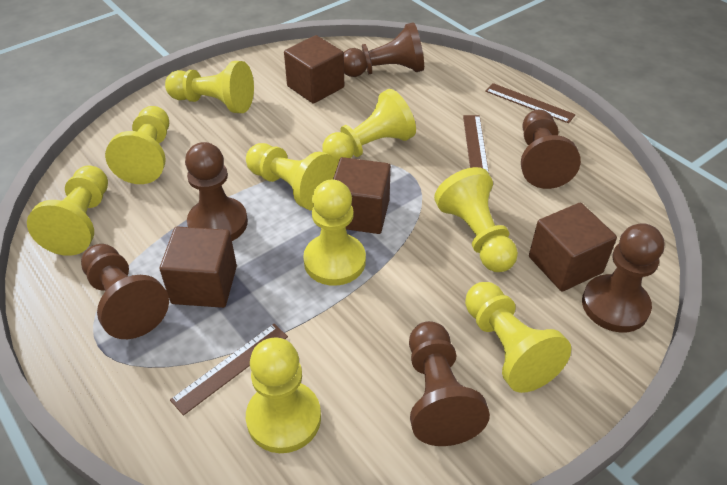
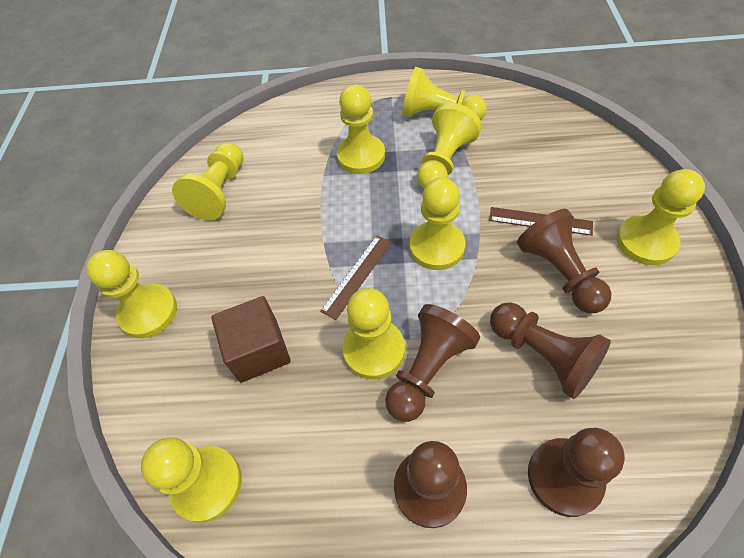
brown cube: 4 -> 1
brown pawn: 6 -> 5
brown ruler: 3 -> 2

